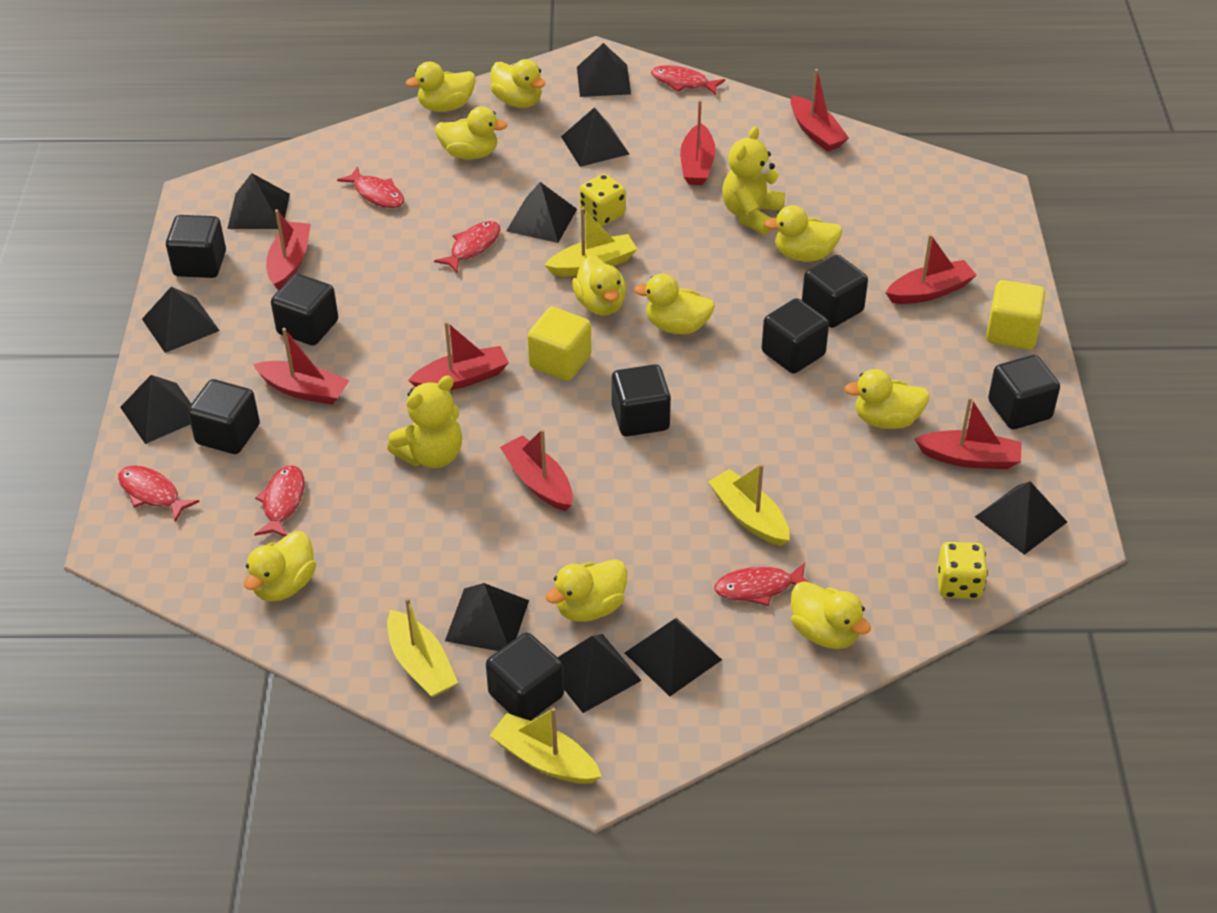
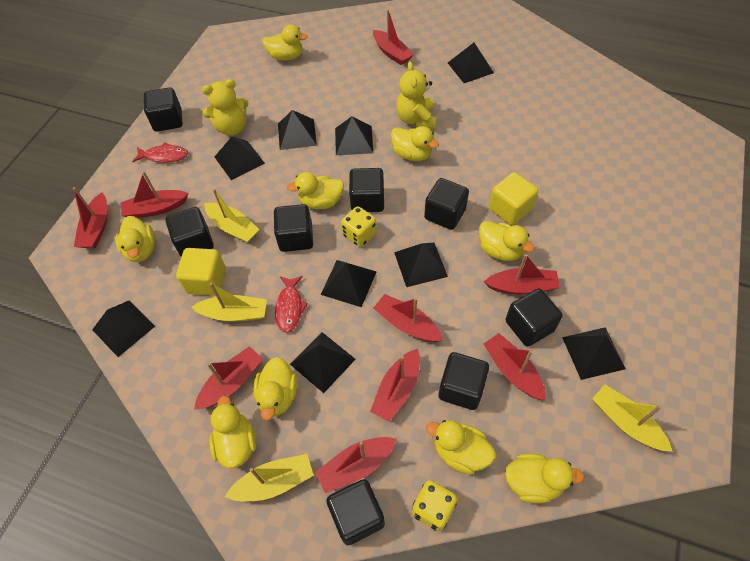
black pyramid: 10 -> 9
red boat: 8 -> 9
red fish: 6 -> 2
yellow duck: 10 -> 9

